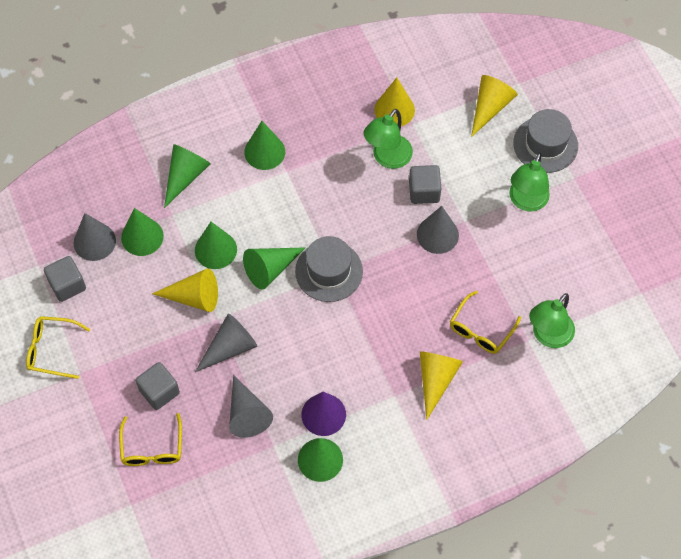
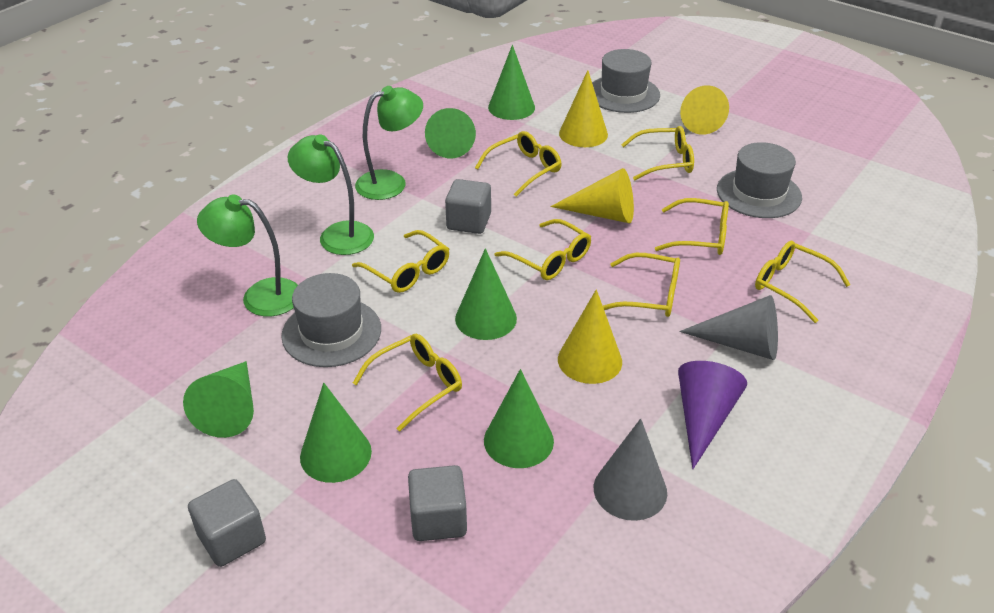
grey cone: 4 -> 2
grey hat: 2 -> 3
yellow glasses: 3 -> 8

